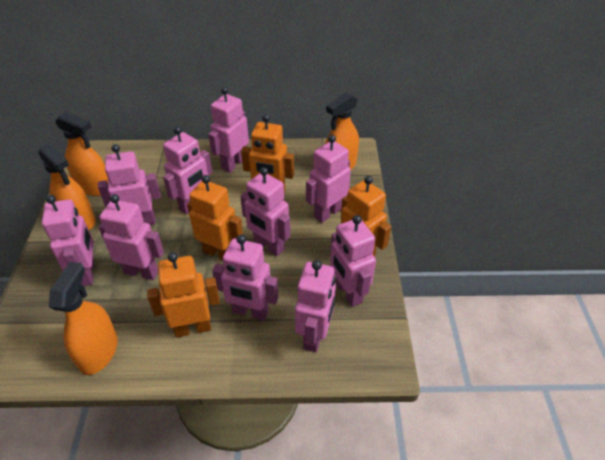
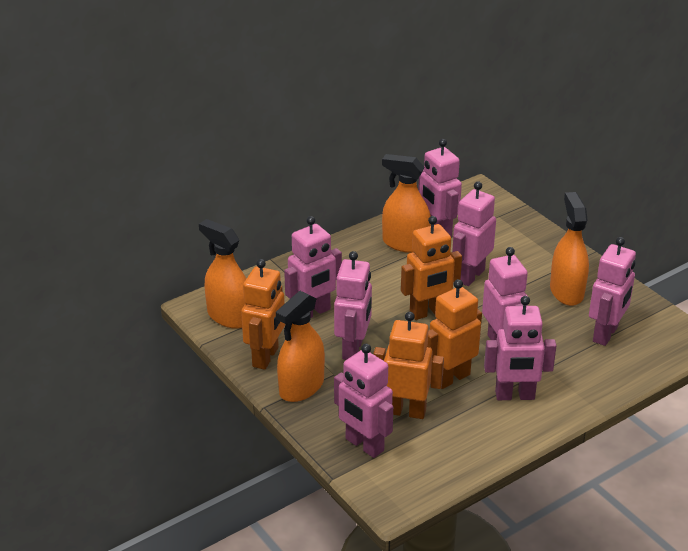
pink robot: 10 -> 8

